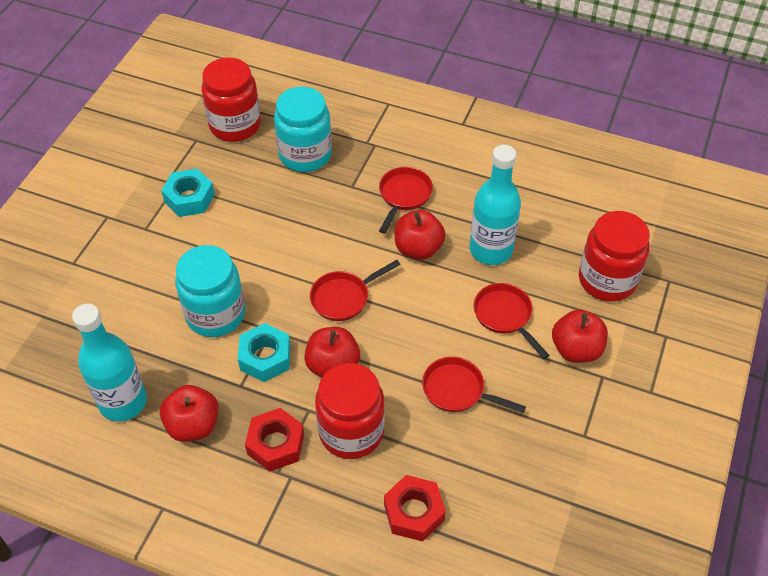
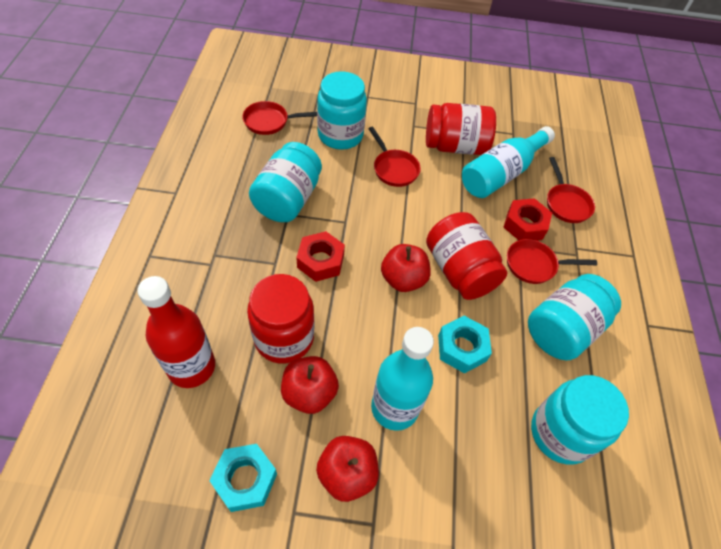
red apple: 4 -> 3
red bottle: 0 -> 1
turquoise jar: 2 -> 4

